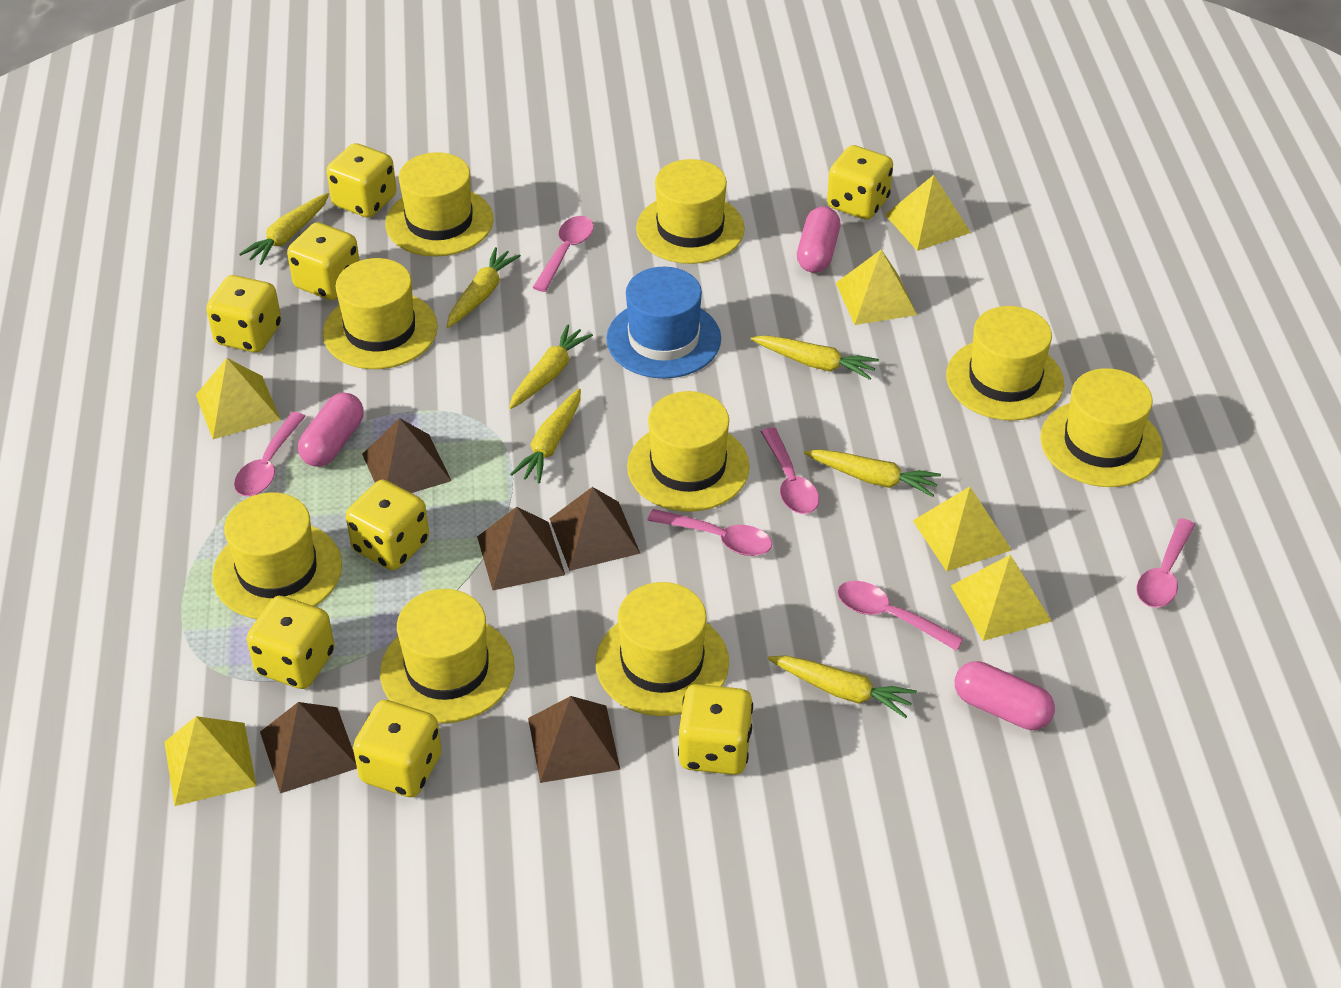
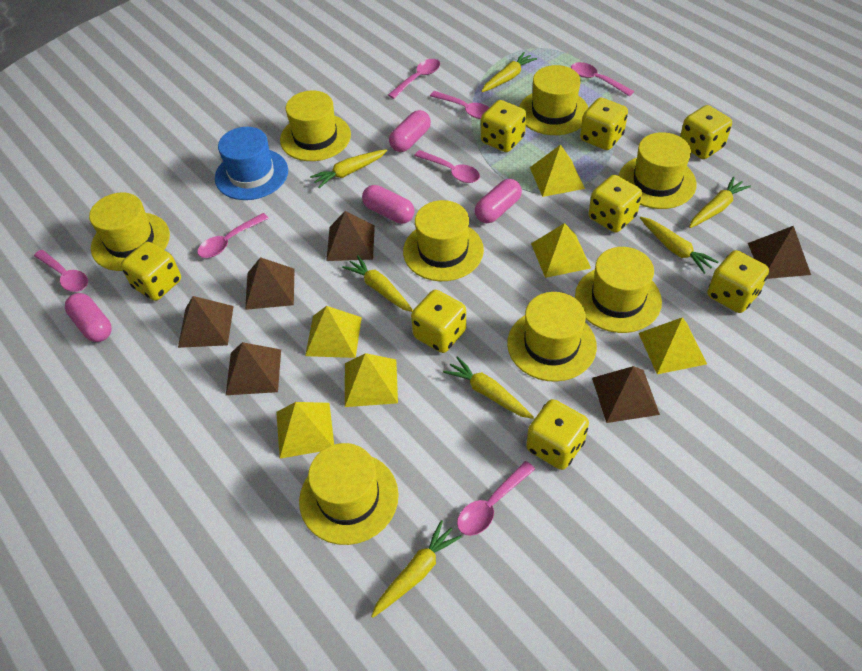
brown pyramid: 5 -> 6
pink capsule: 3 -> 4
pink spoon: 6 -> 7
yellow hat: 9 -> 8

